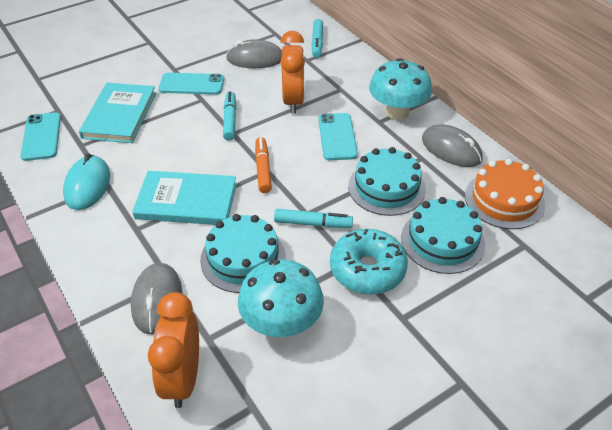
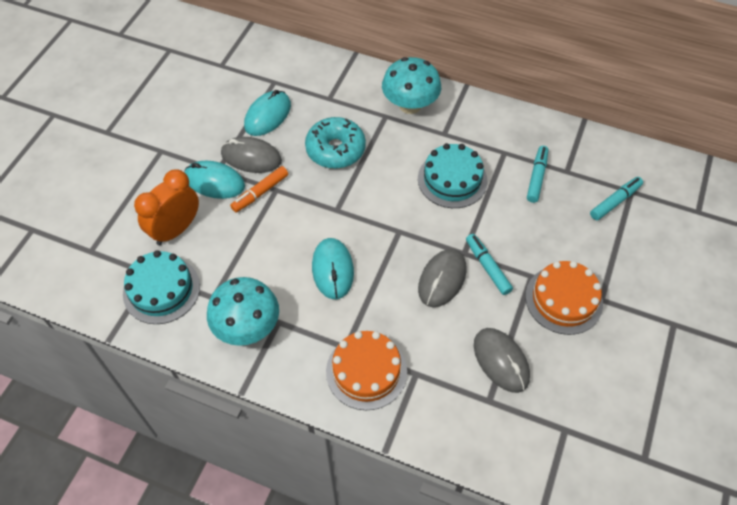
orange cake: 1 -> 2
orange clock: 2 -> 1
turquoise book: 2 -> 0
turquoise cake: 3 -> 2
turquoise mouse: 1 -> 3
turquoise phone: 3 -> 0

